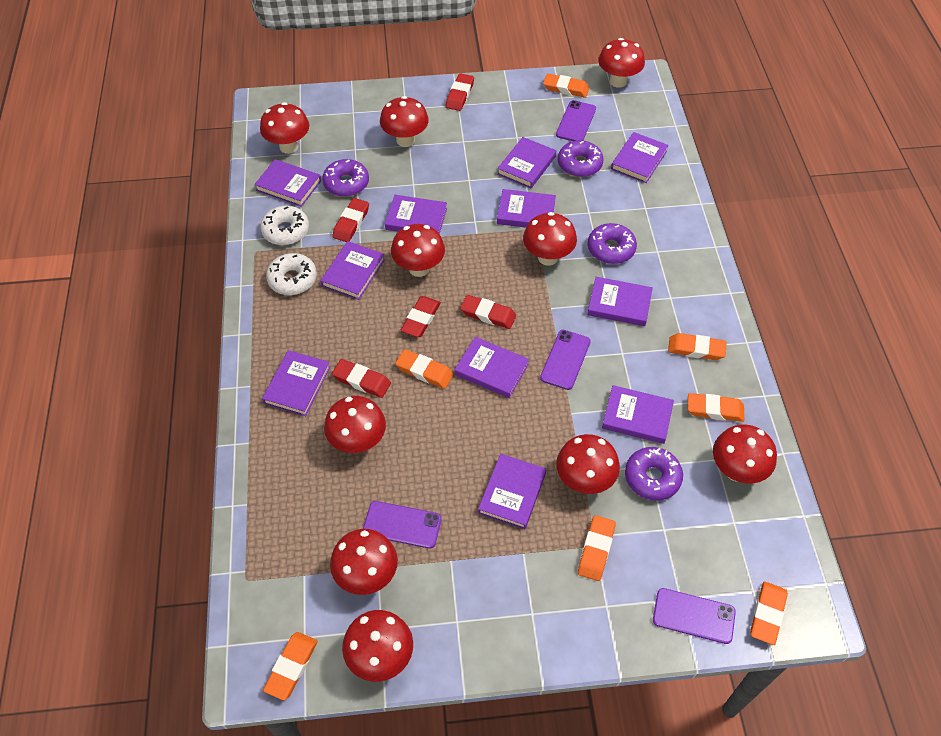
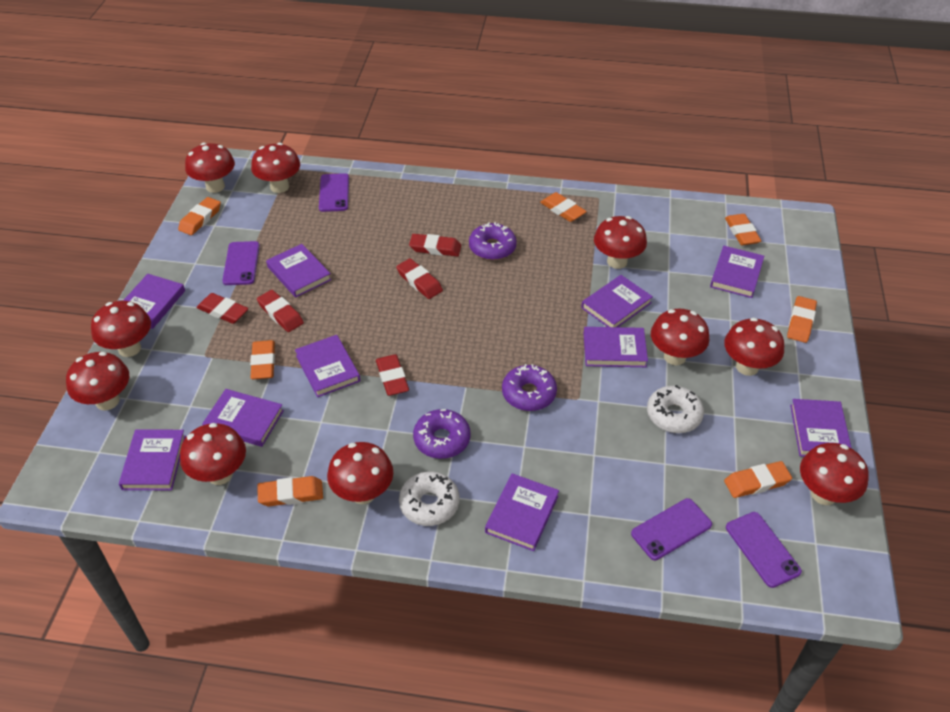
purple book: 11 -> 10
purple donut: 4 -> 3

